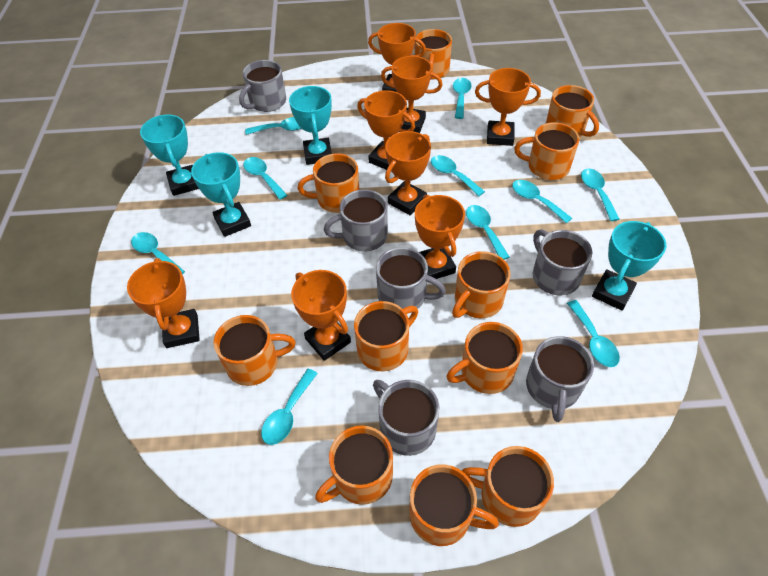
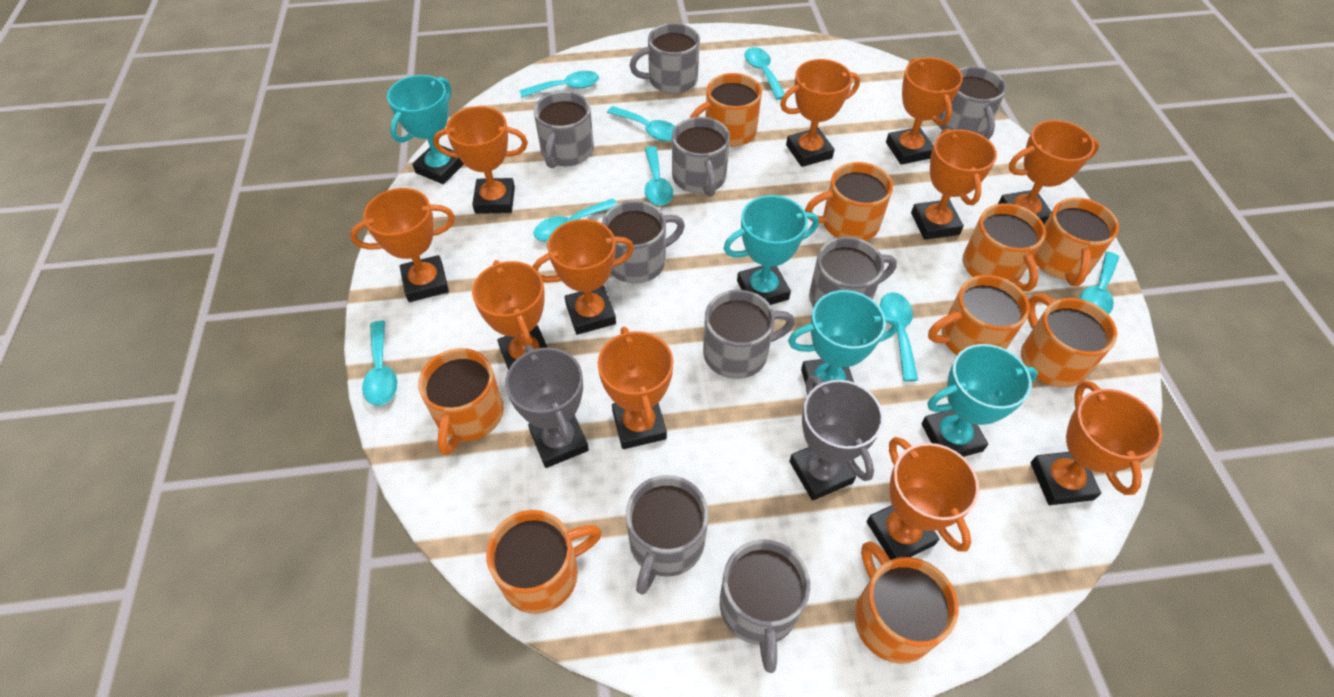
grey mug: 6 -> 9
grey trophy: 0 -> 2
orange mug: 11 -> 9
orange trophy: 8 -> 11
turquoise spoon: 10 -> 8

